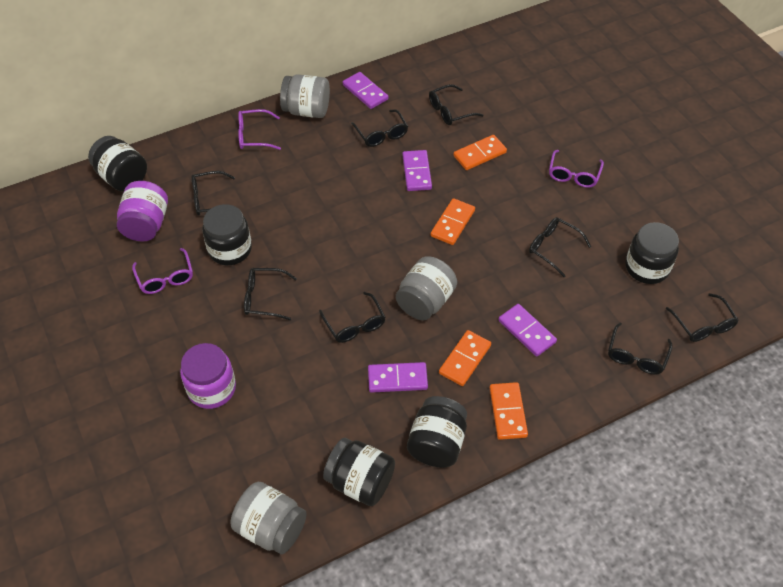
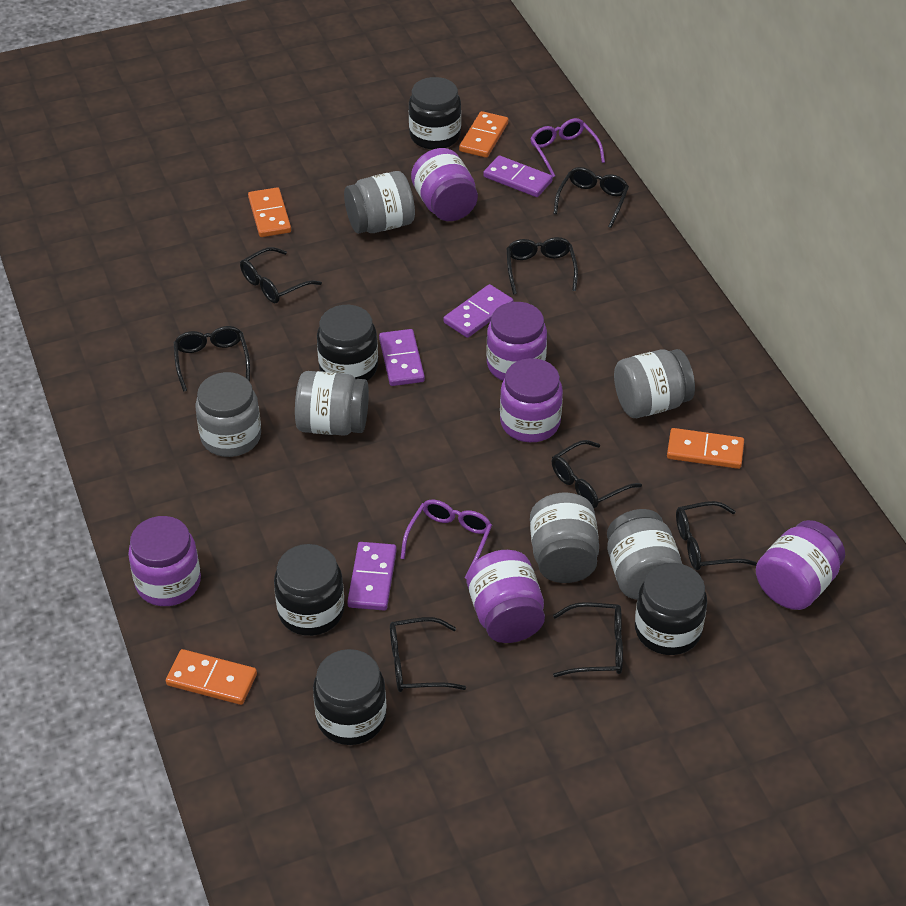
grey jar: 3 -> 6
purple glasses: 3 -> 2
purple jar: 2 -> 6

